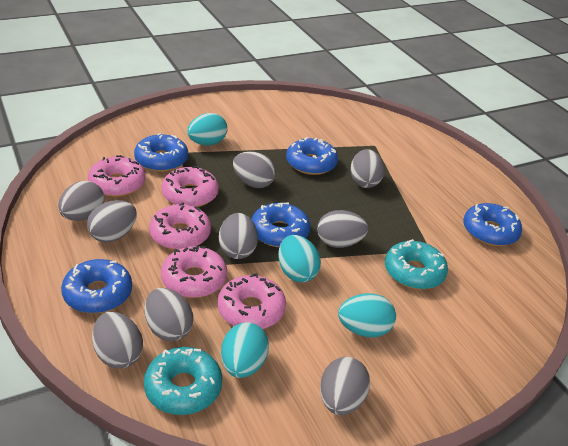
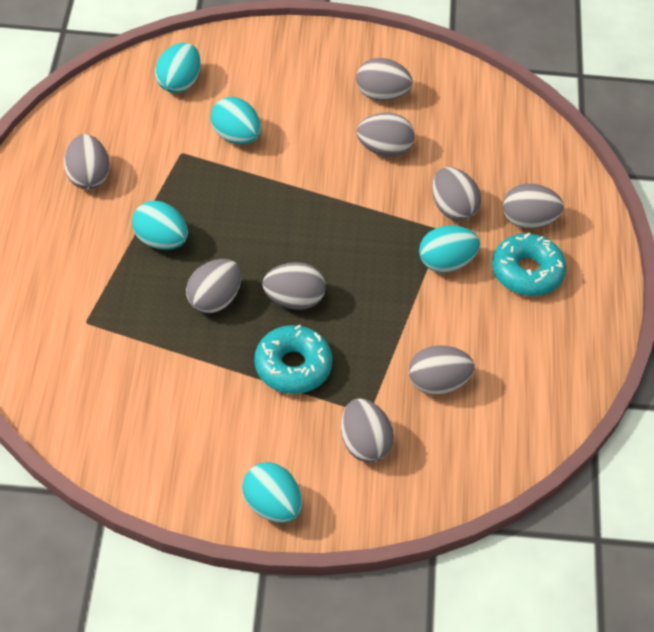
blue donut: 5 -> 0
pink donut: 5 -> 0
turquoise egg: 4 -> 5

